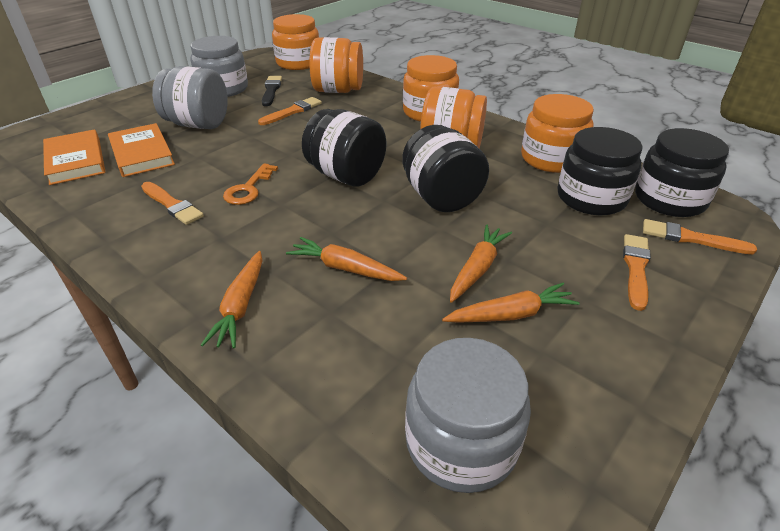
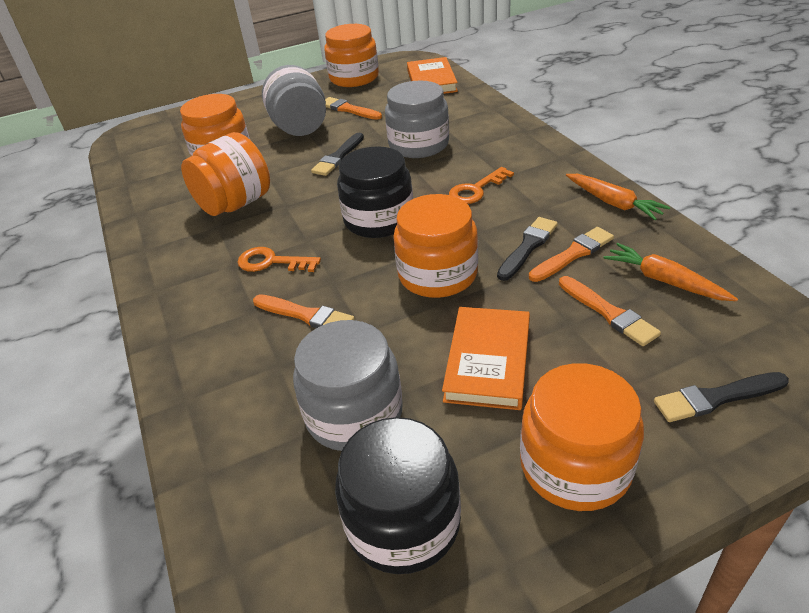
black brush: 1 -> 3
black jar: 4 -> 2
orange carrot: 4 -> 2
orange key: 1 -> 2

